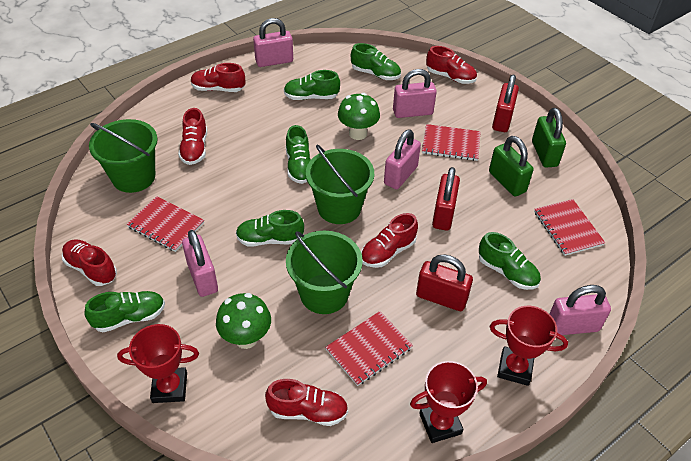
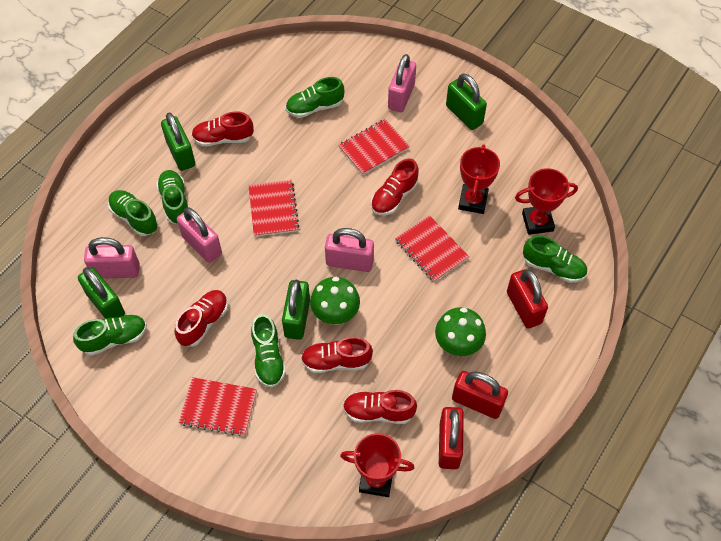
green bucket: 3 -> 0
green padlock: 2 -> 4
pink padlock: 5 -> 4
red shoe: 6 -> 5

